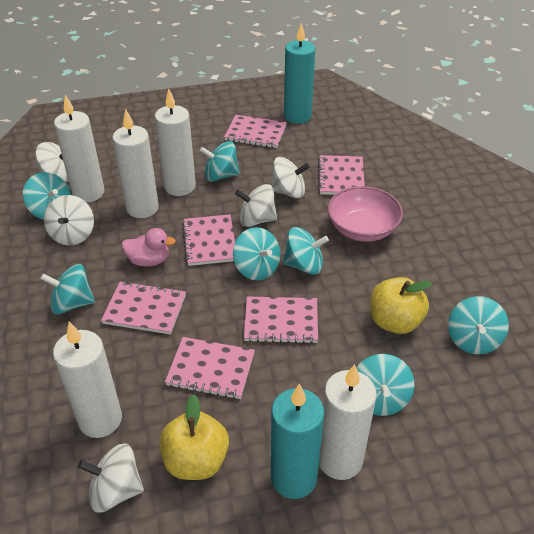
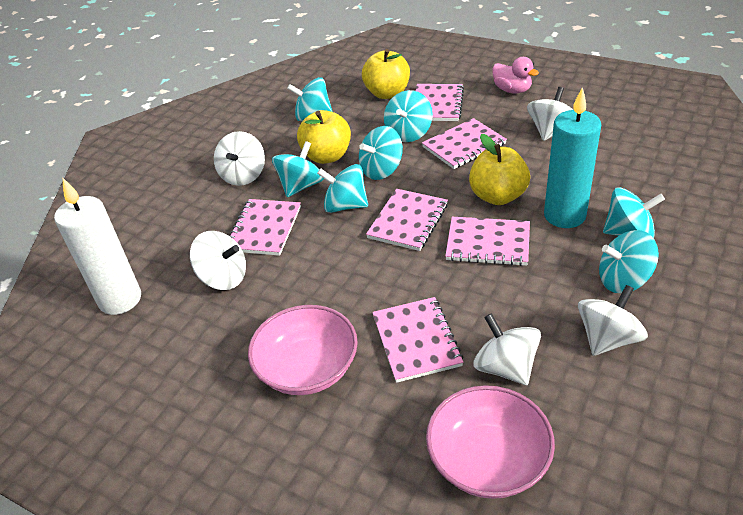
pink bowl: 1 -> 2
turquoise candle: 2 -> 1
white candle: 5 -> 1
yellow apple: 2 -> 3

